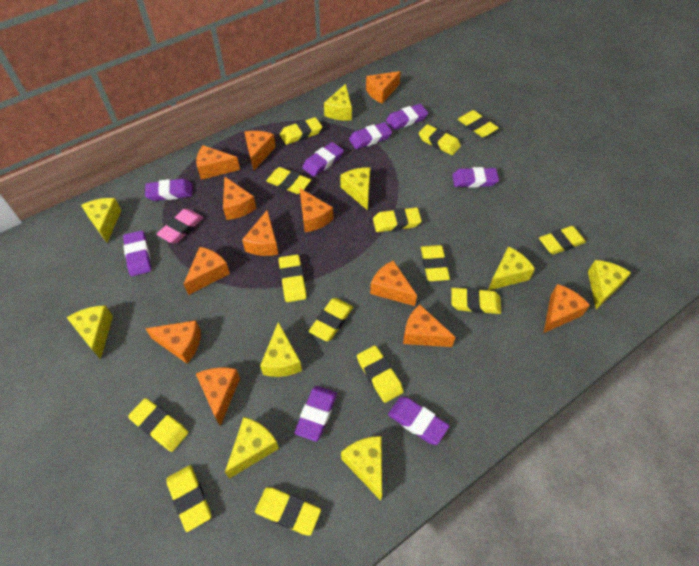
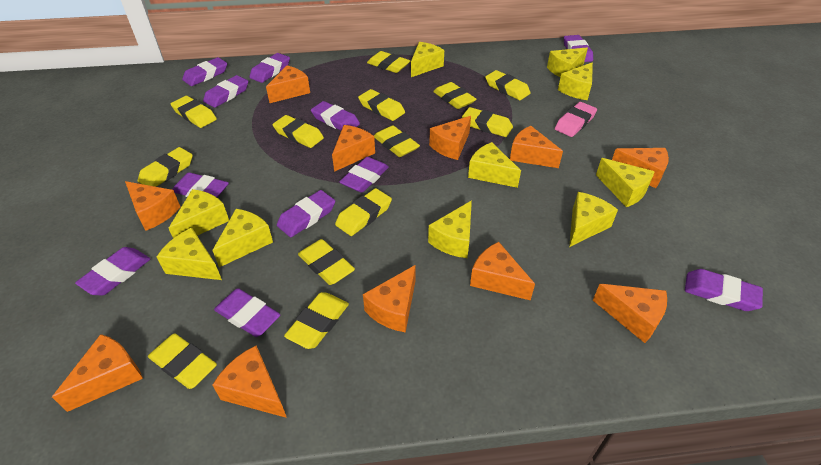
orange cheese: 12 -> 11
purple eraser: 8 -> 11
yellow cheese: 9 -> 10
yellow eraser: 14 -> 13

